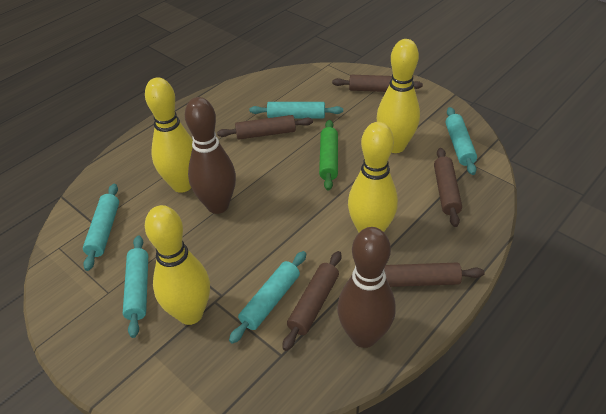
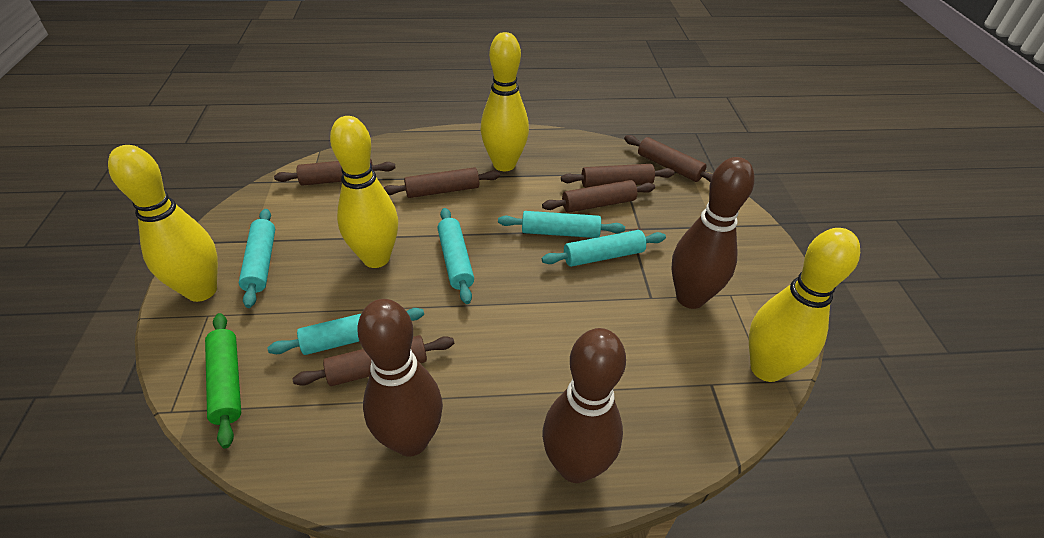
brown bowling pin: 2 -> 3
brown rolling pin: 5 -> 6

